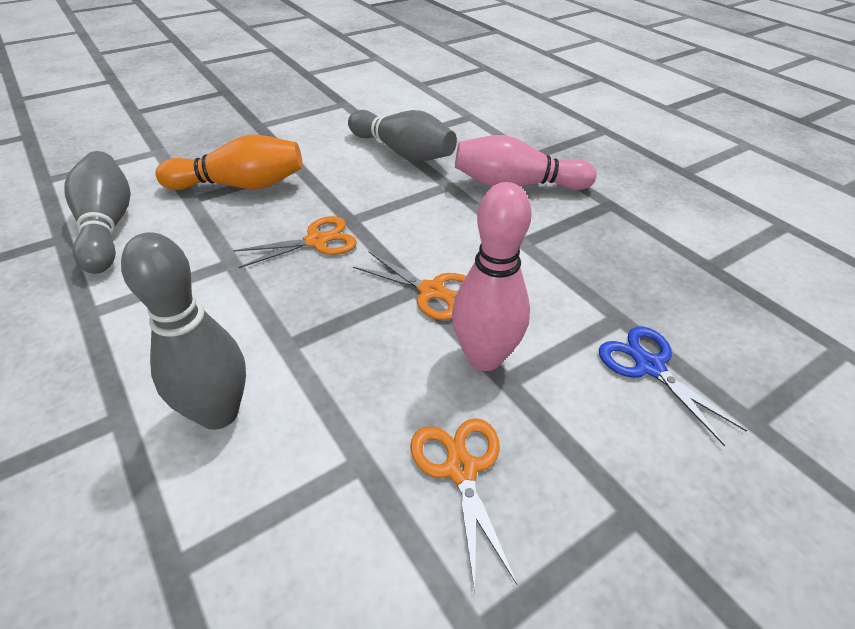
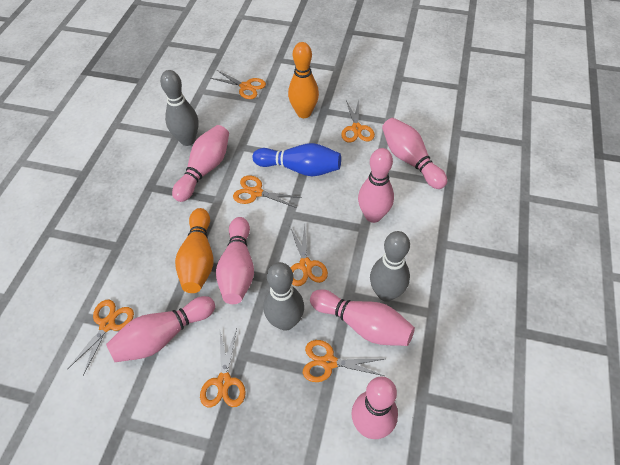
blue bowling pin: 0 -> 1
blue scissors: 1 -> 0
orange bowling pin: 1 -> 2
orange scissors: 3 -> 7
pink bowling pin: 2 -> 7

